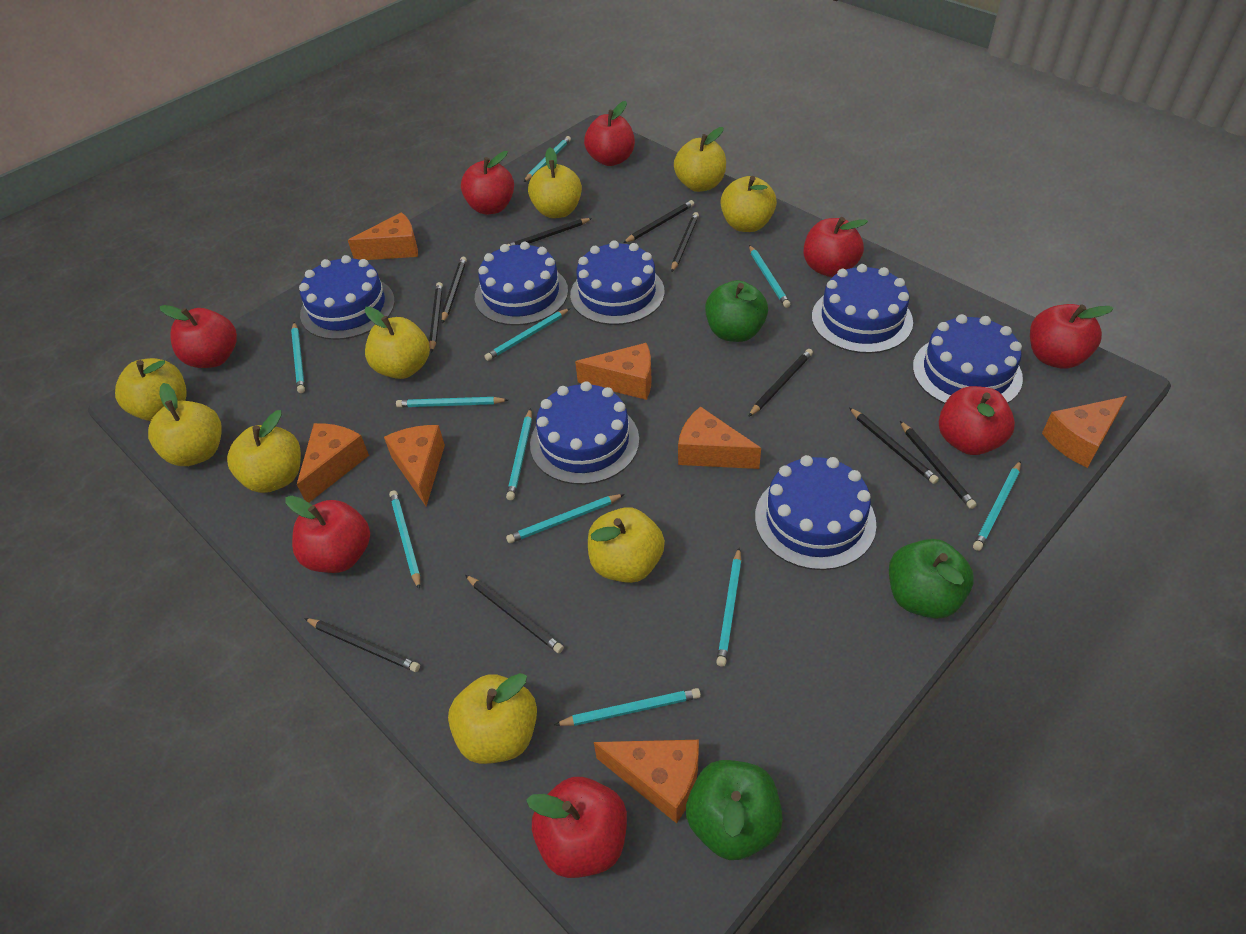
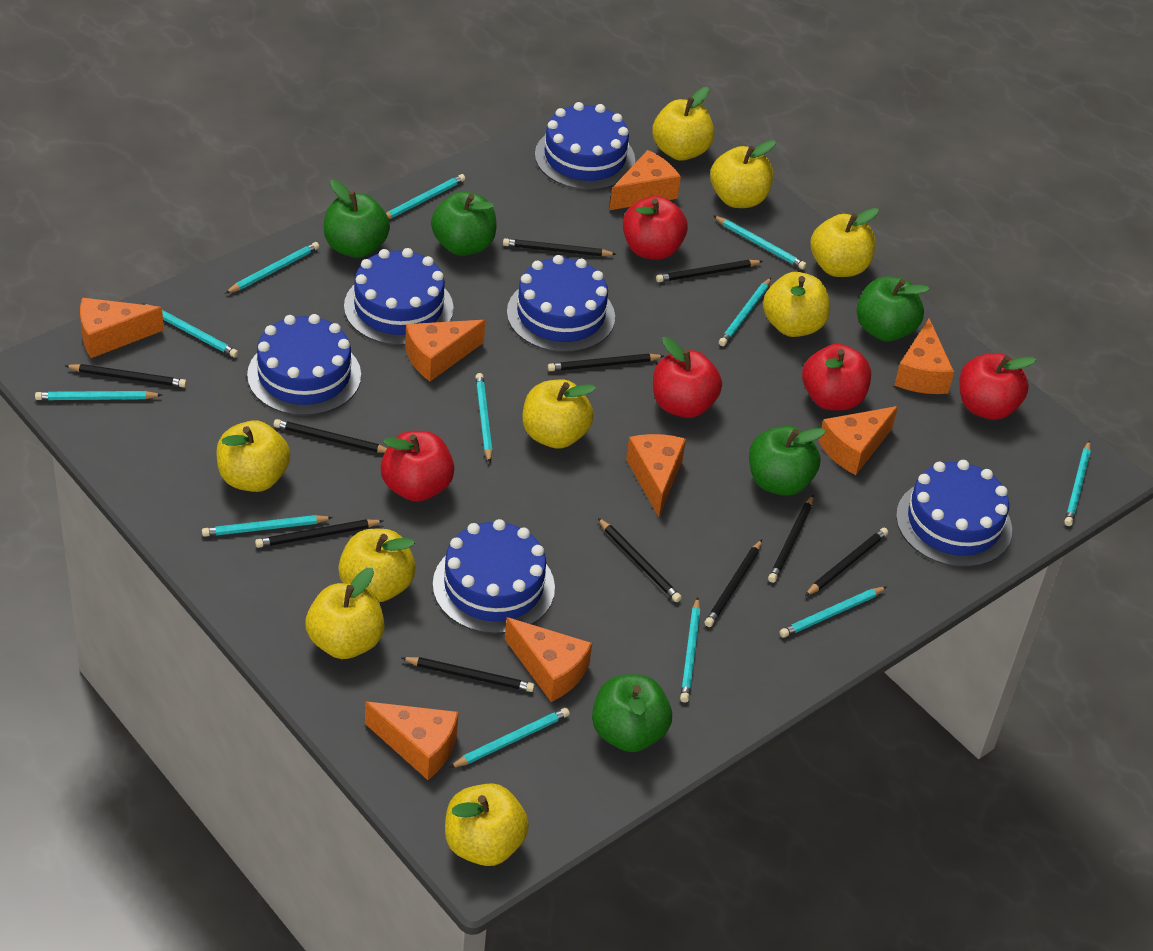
black pencil: 10 -> 11
blue cake: 7 -> 6
green apple: 3 -> 5
orange cheese: 7 -> 8
red apple: 8 -> 5
turquoise pencil: 11 -> 12

